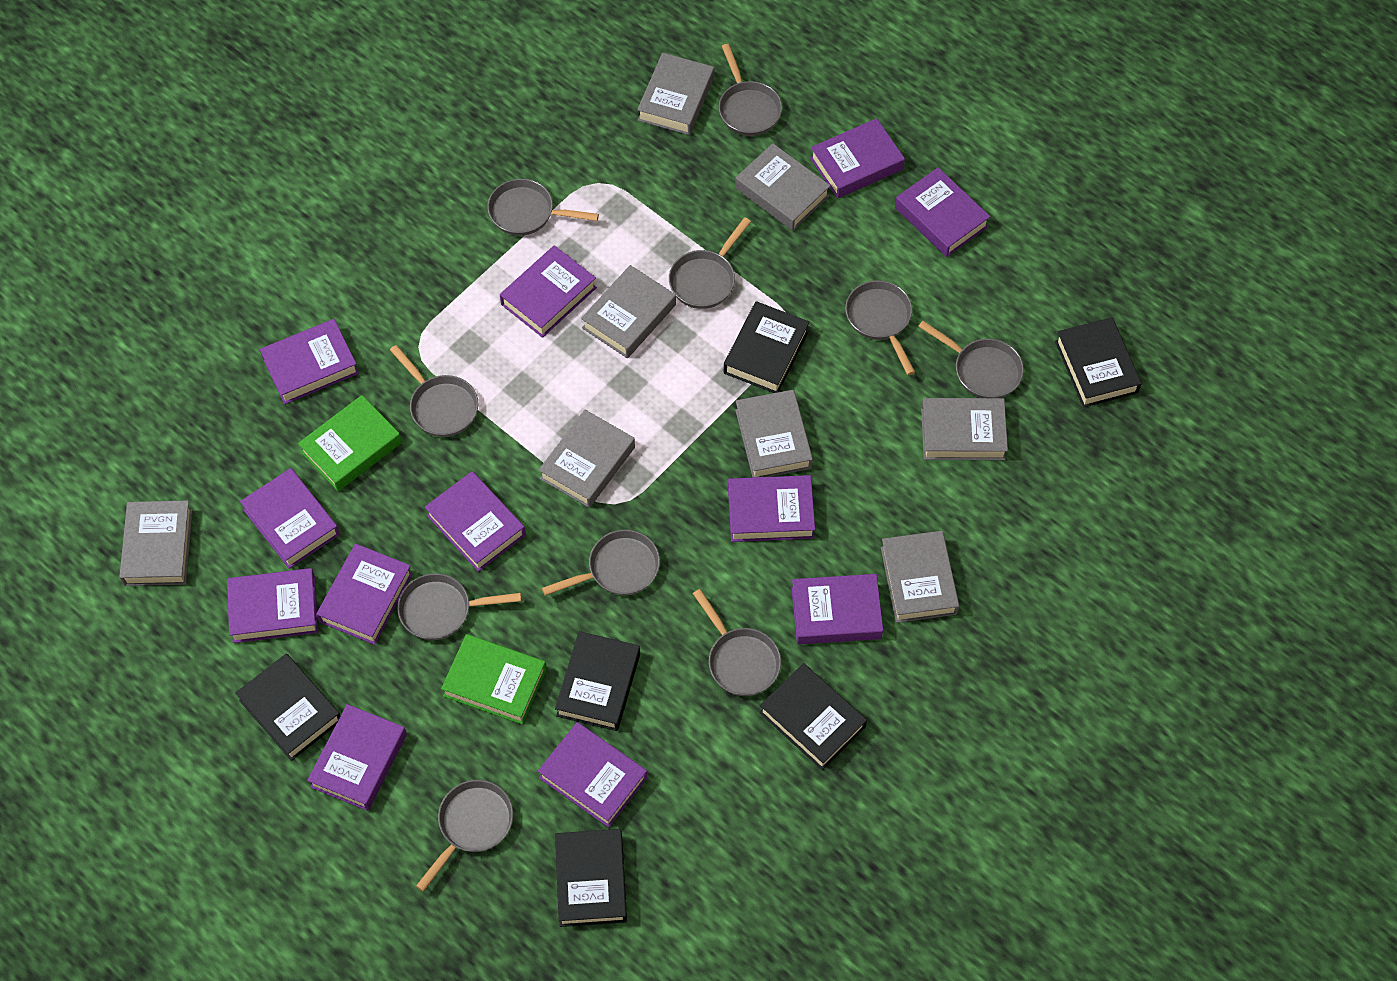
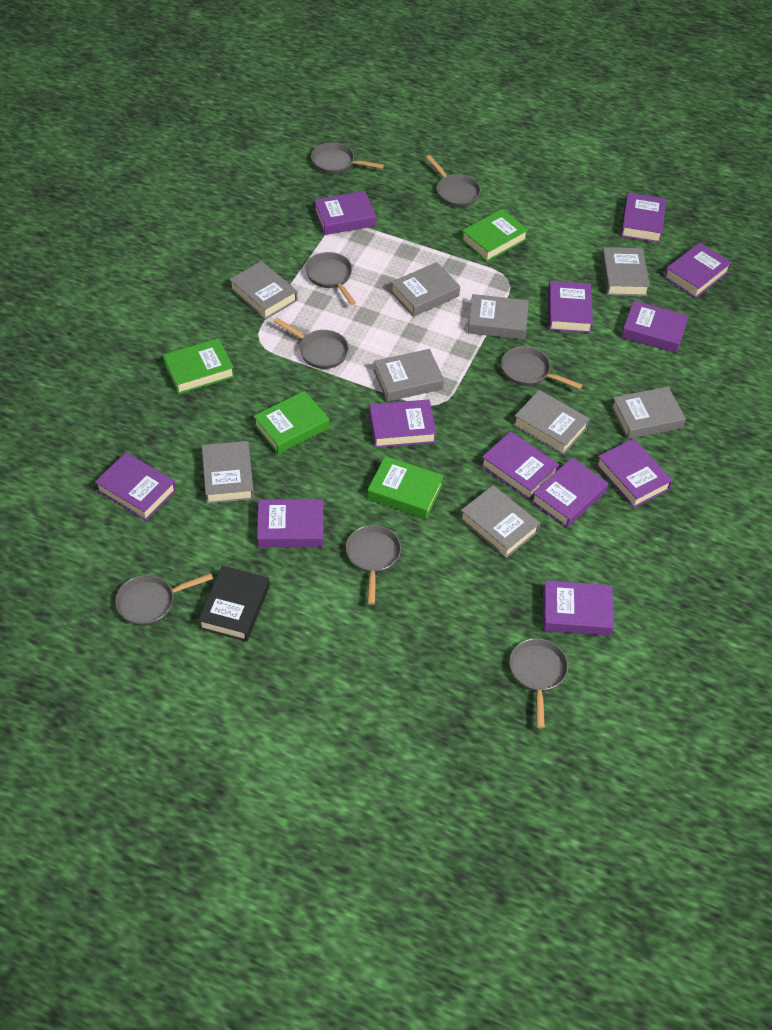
black book: 6 -> 1
green book: 2 -> 4
grey book: 8 -> 9
grey pan: 10 -> 8

